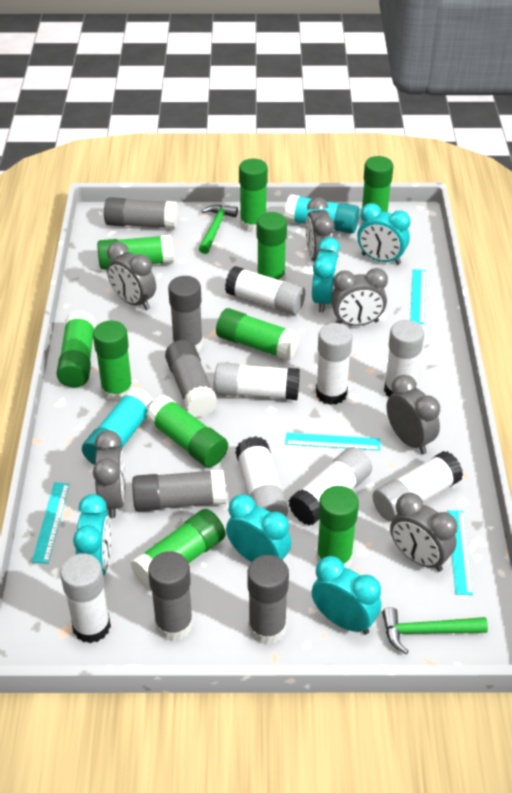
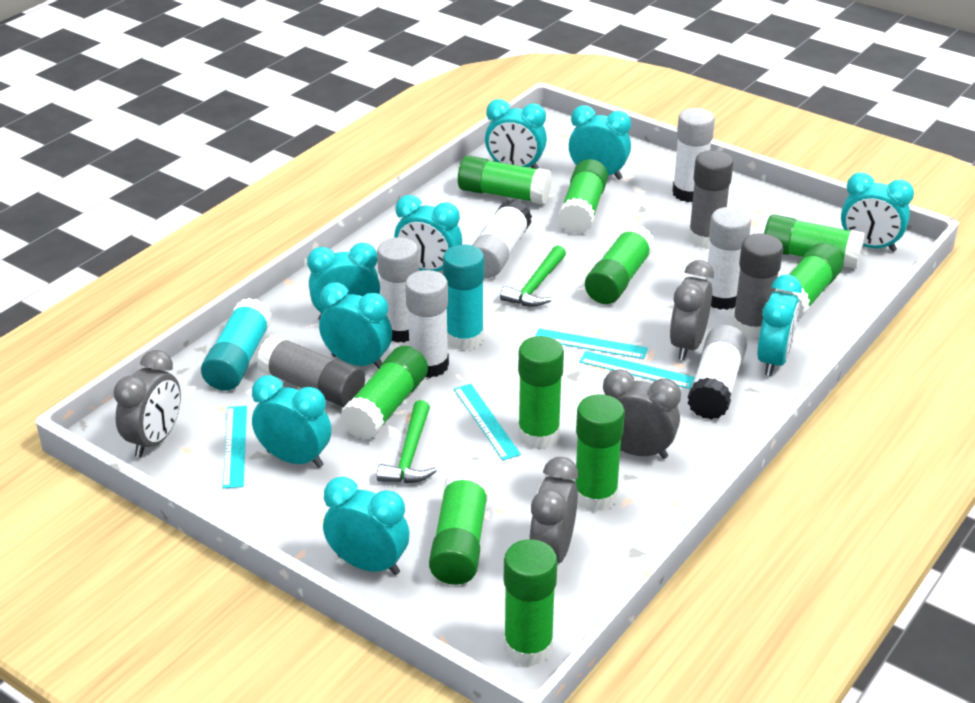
grey clock: 6 -> 4
grey glue stick: 6 -> 3
turquoise clock: 5 -> 9
white glue stick: 8 -> 6

